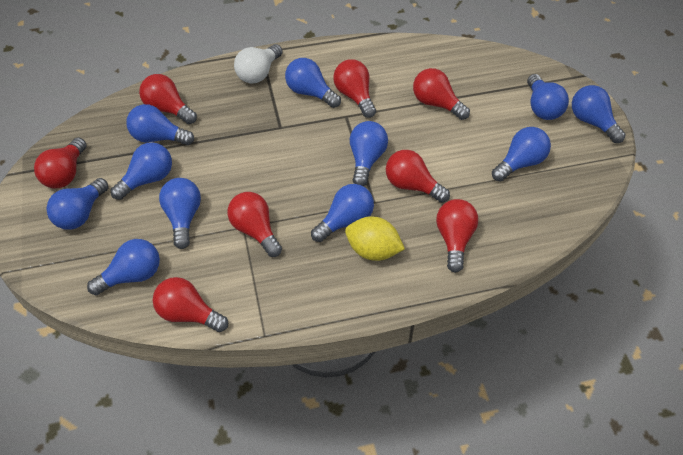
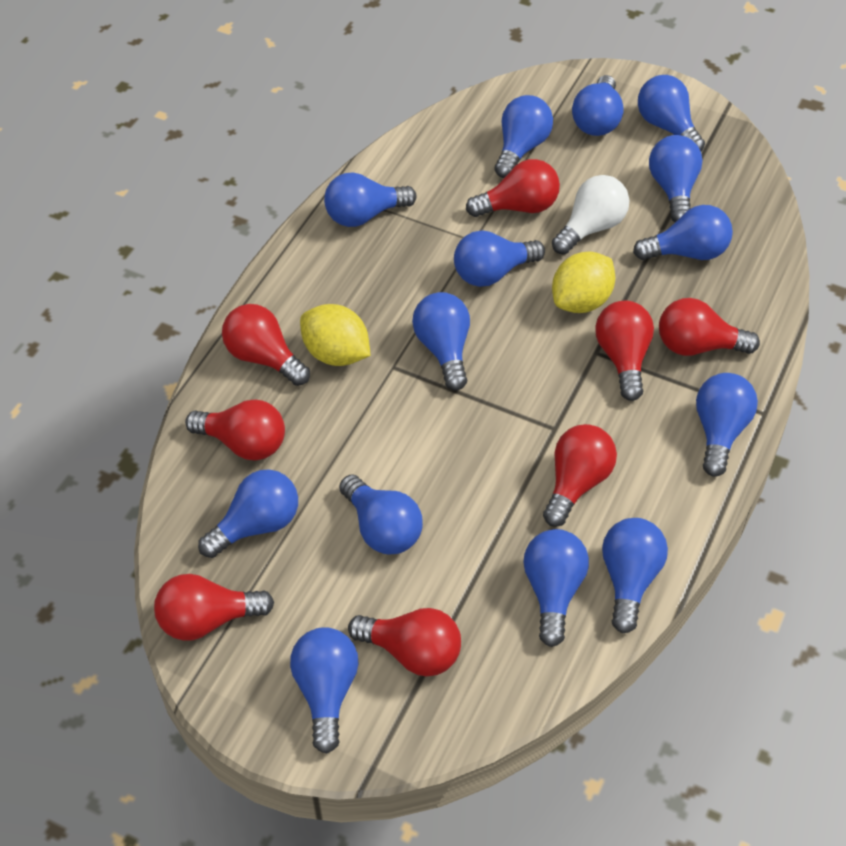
blue light bulb: 11 -> 14
yellow lemon: 1 -> 2

